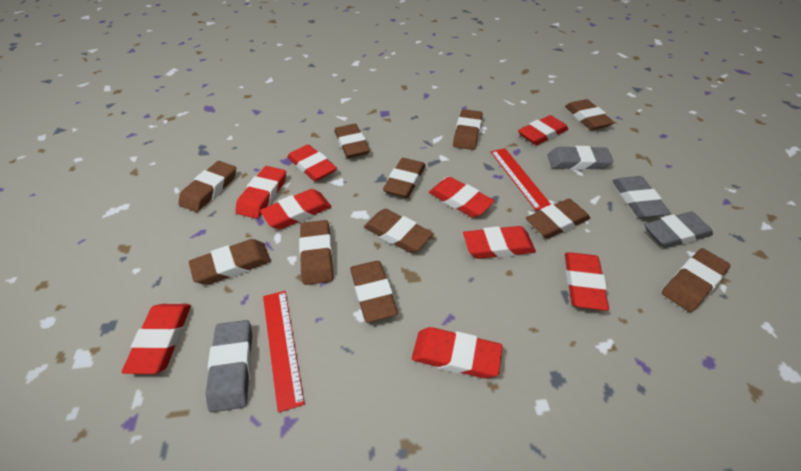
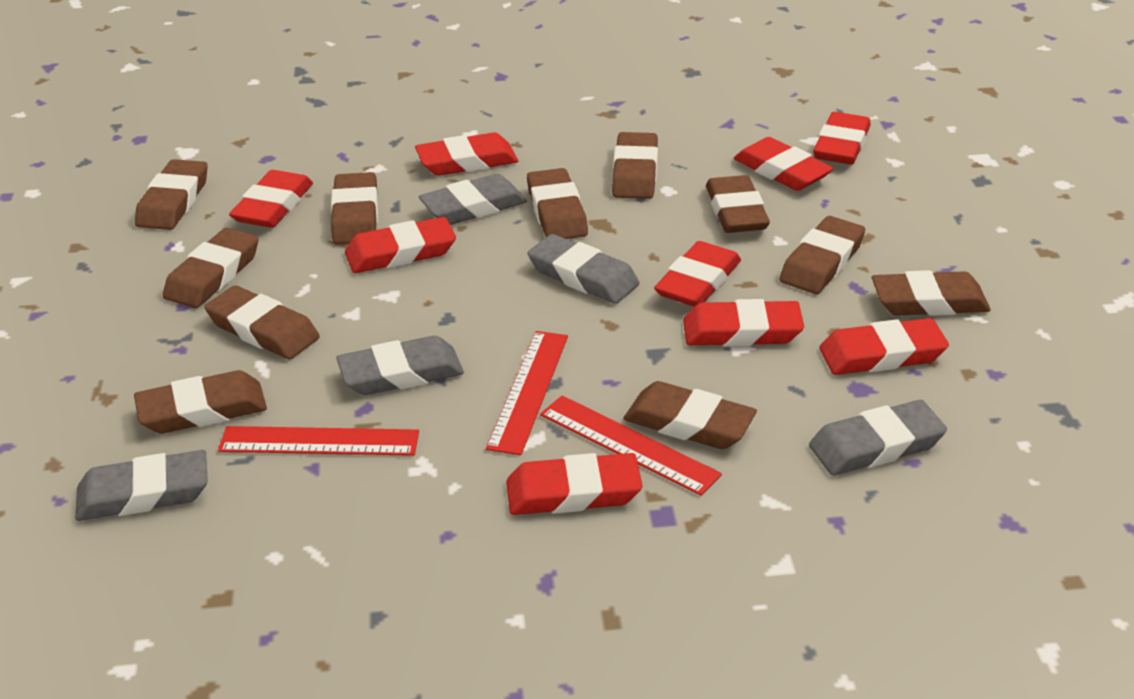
grey eraser: 4 -> 5
red ruler: 2 -> 3

